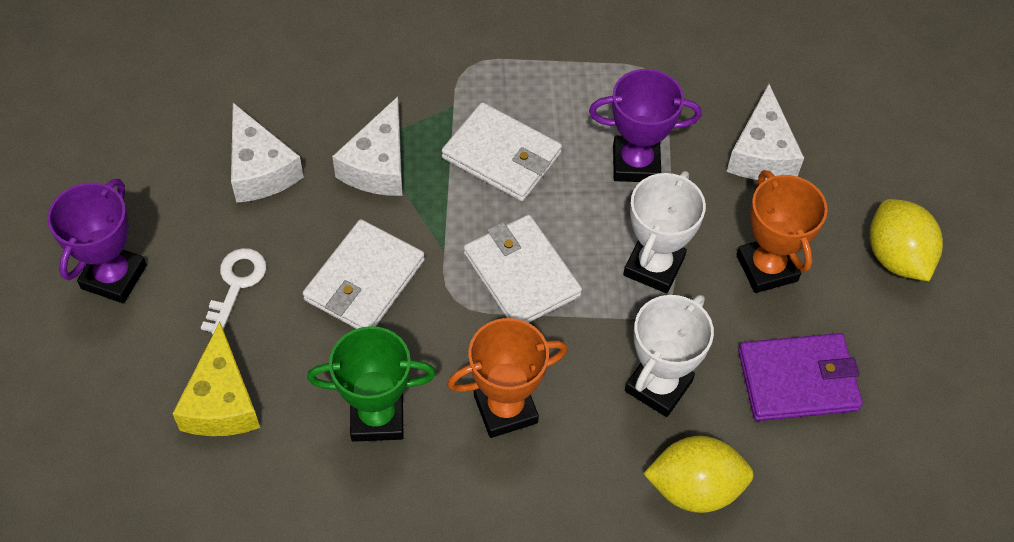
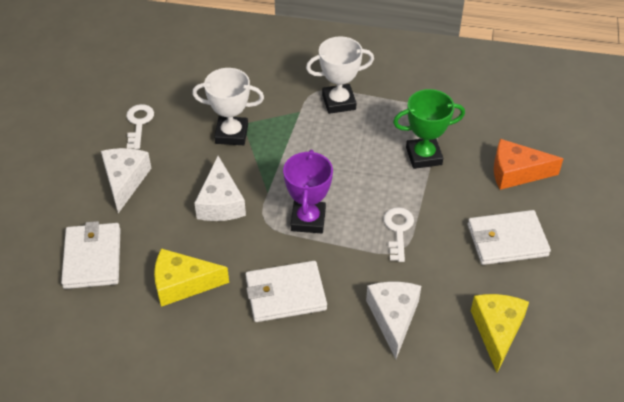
orange cheese: 0 -> 1
orange trophy: 2 -> 0
purple trophy: 2 -> 1
purple wallet: 1 -> 0
white key: 1 -> 2
yellow cheese: 1 -> 2
yellow lemon: 2 -> 0

